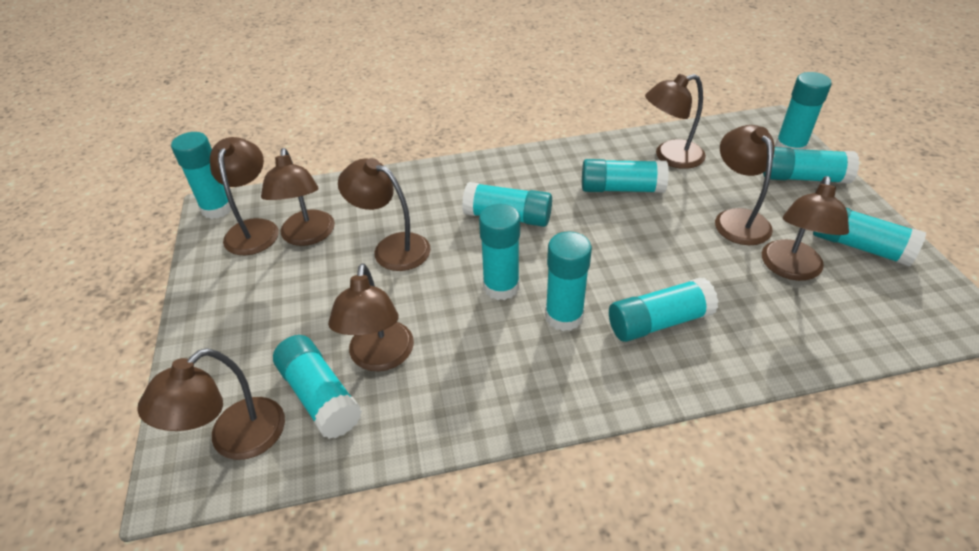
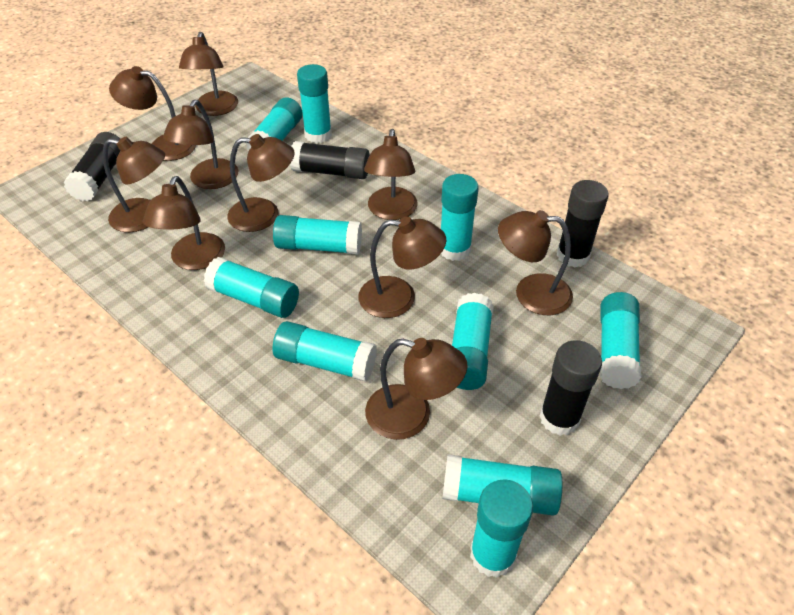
black glue stick: 0 -> 4
brown lamp: 8 -> 10

